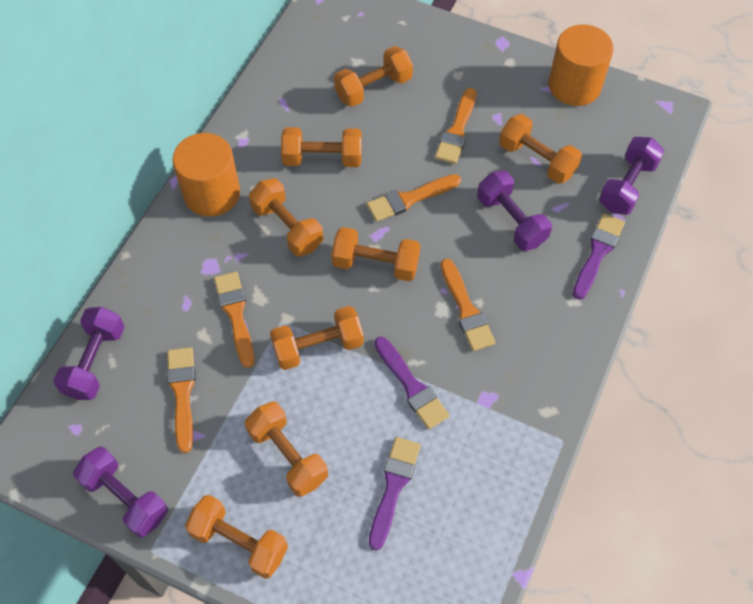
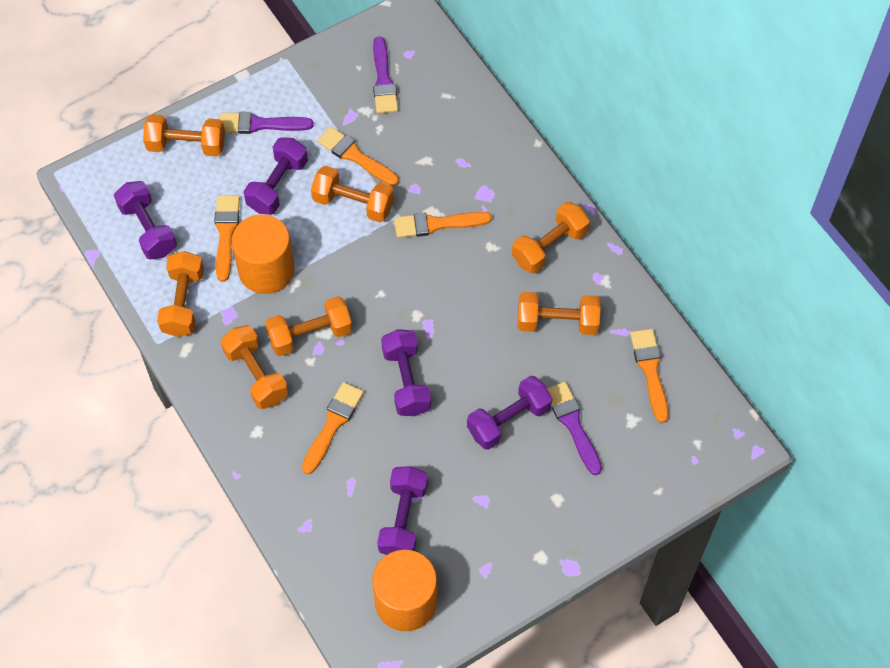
orange dumbbell: 8 -> 7
purple dumbbell: 4 -> 5

